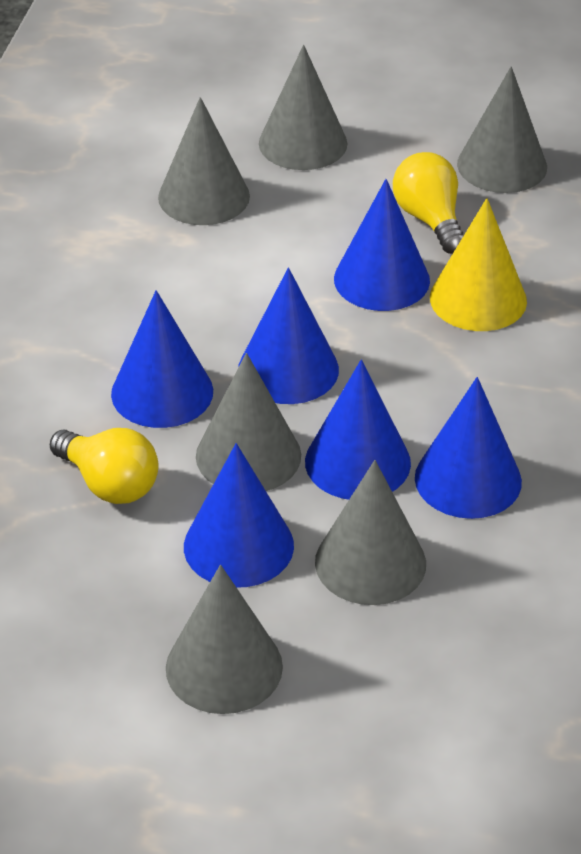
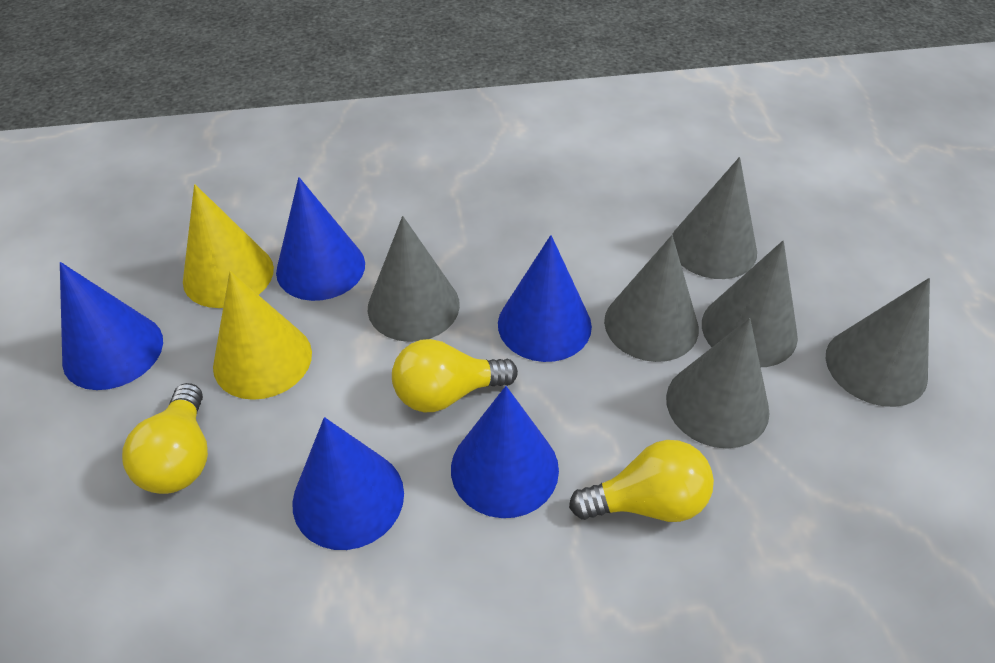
blue cone: 6 -> 5
yellow cone: 1 -> 2
yellow light bulb: 2 -> 3

